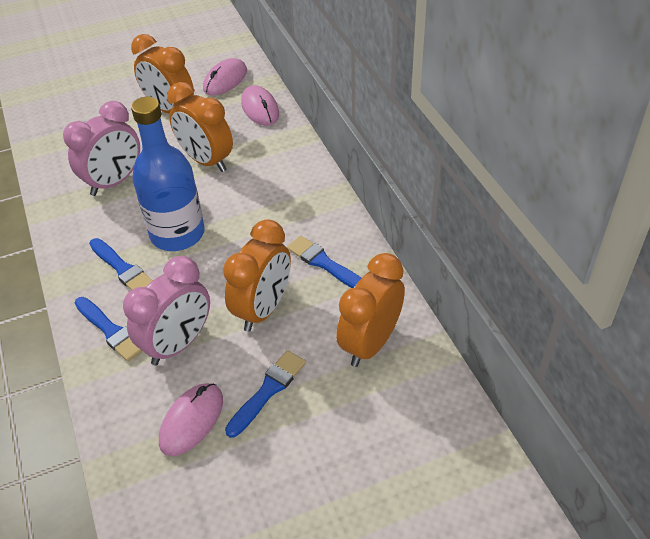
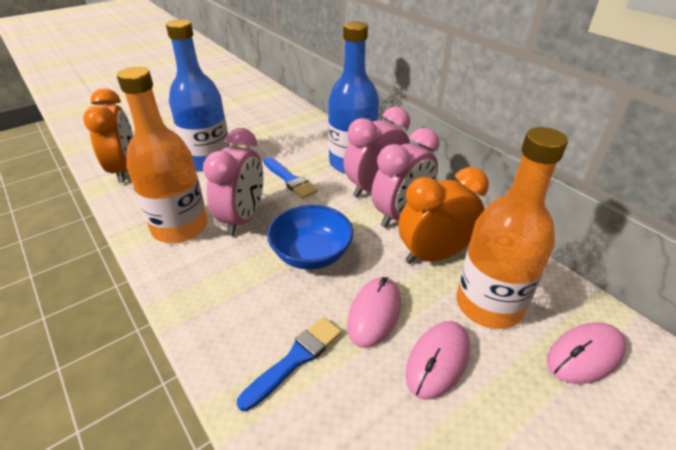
blue bottle: 1 -> 2
blue bowl: 0 -> 1
blue brush: 4 -> 2
orange bottle: 0 -> 2
orange clock: 4 -> 2
pink clock: 2 -> 3

